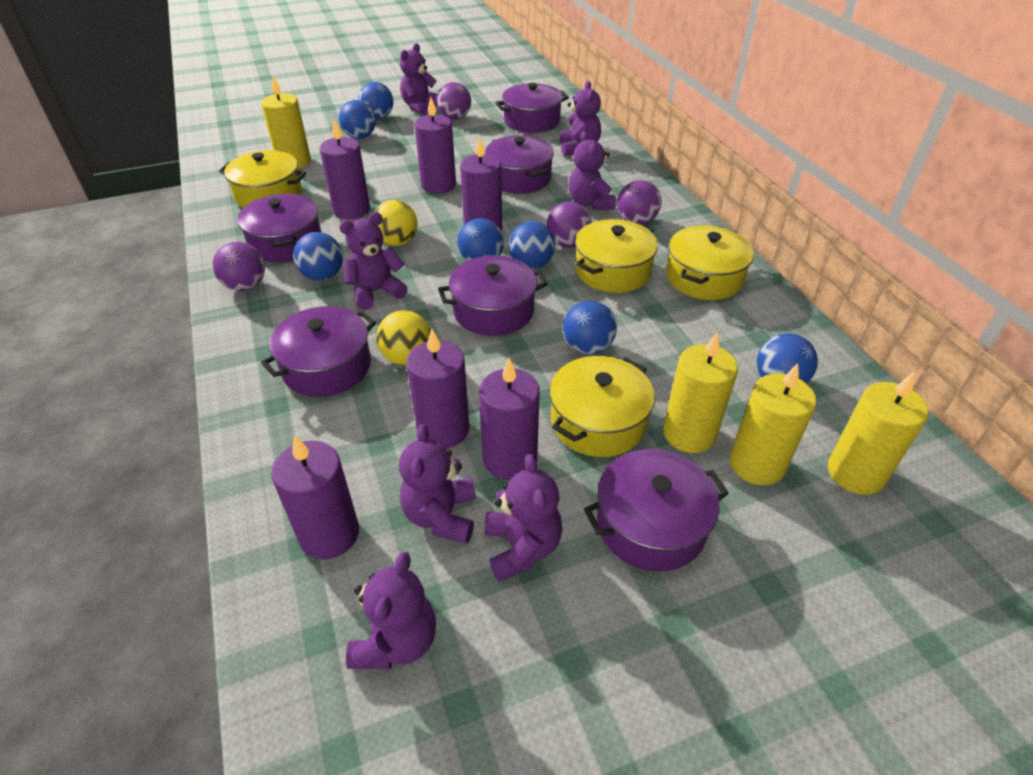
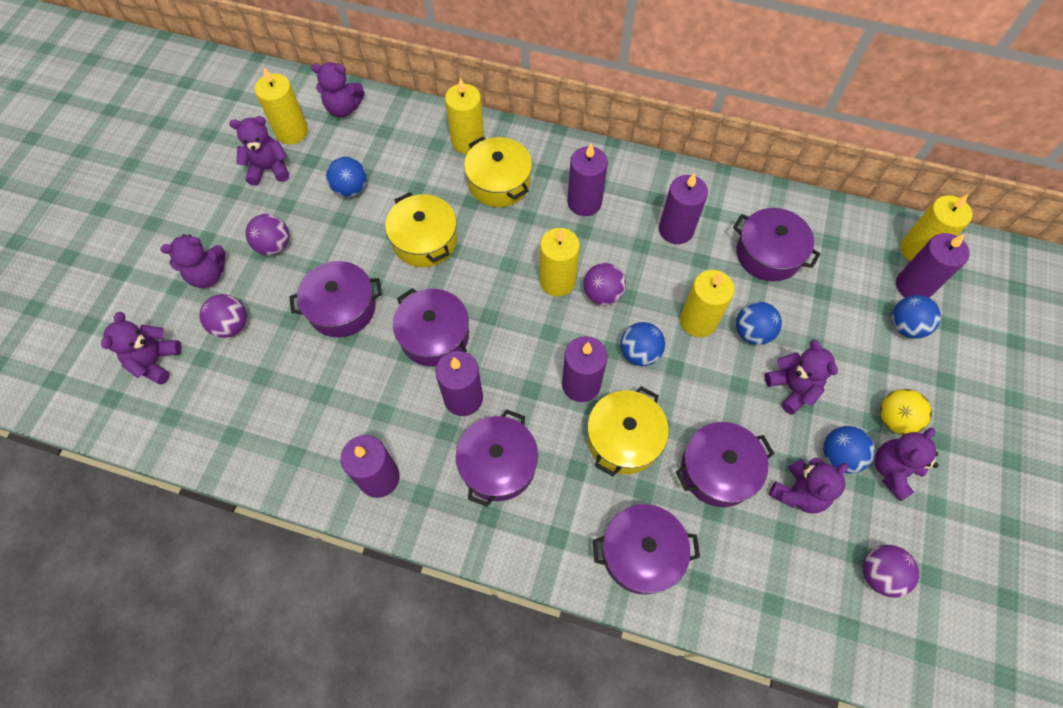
blue ball: 7 -> 5
yellow ball: 2 -> 1
yellow candle: 4 -> 5
yellow pot: 4 -> 3

